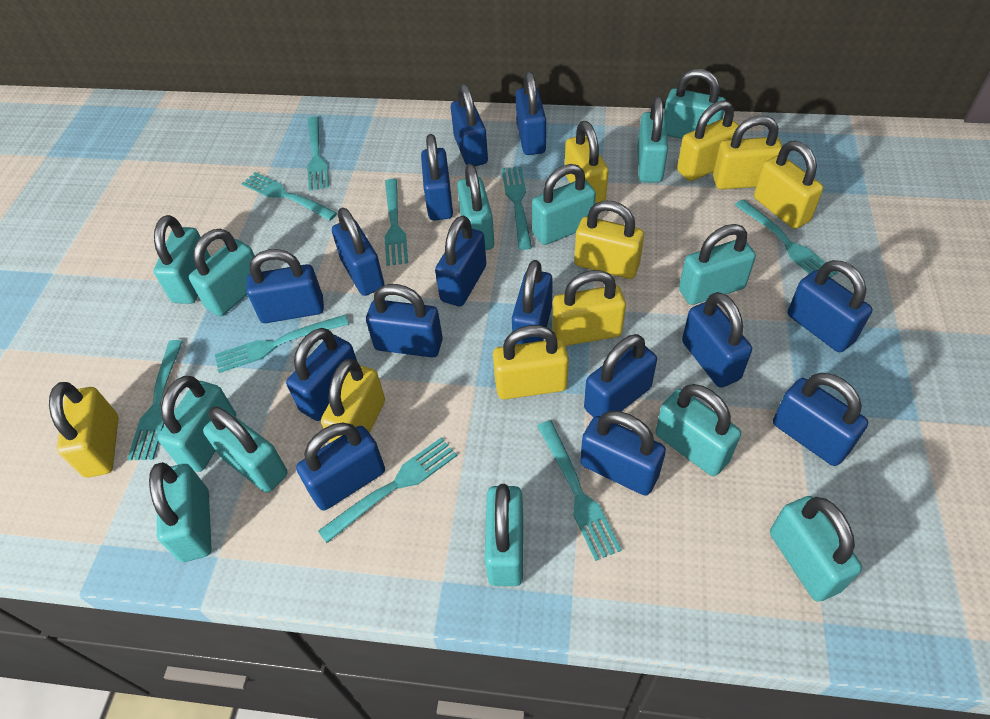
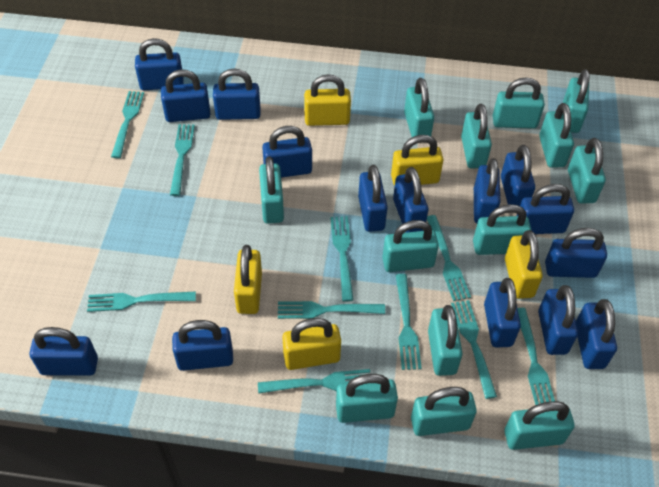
turquoise fork: 9 -> 10
yellow padlock: 9 -> 5

